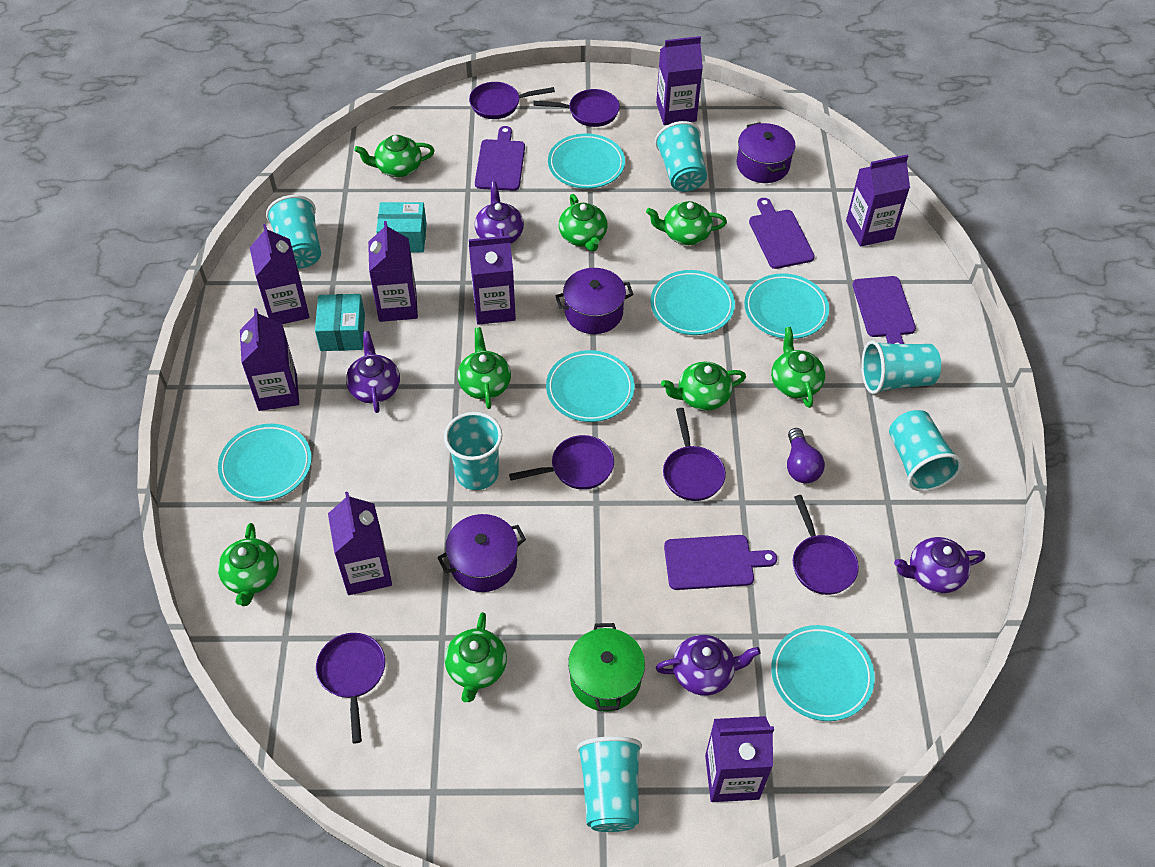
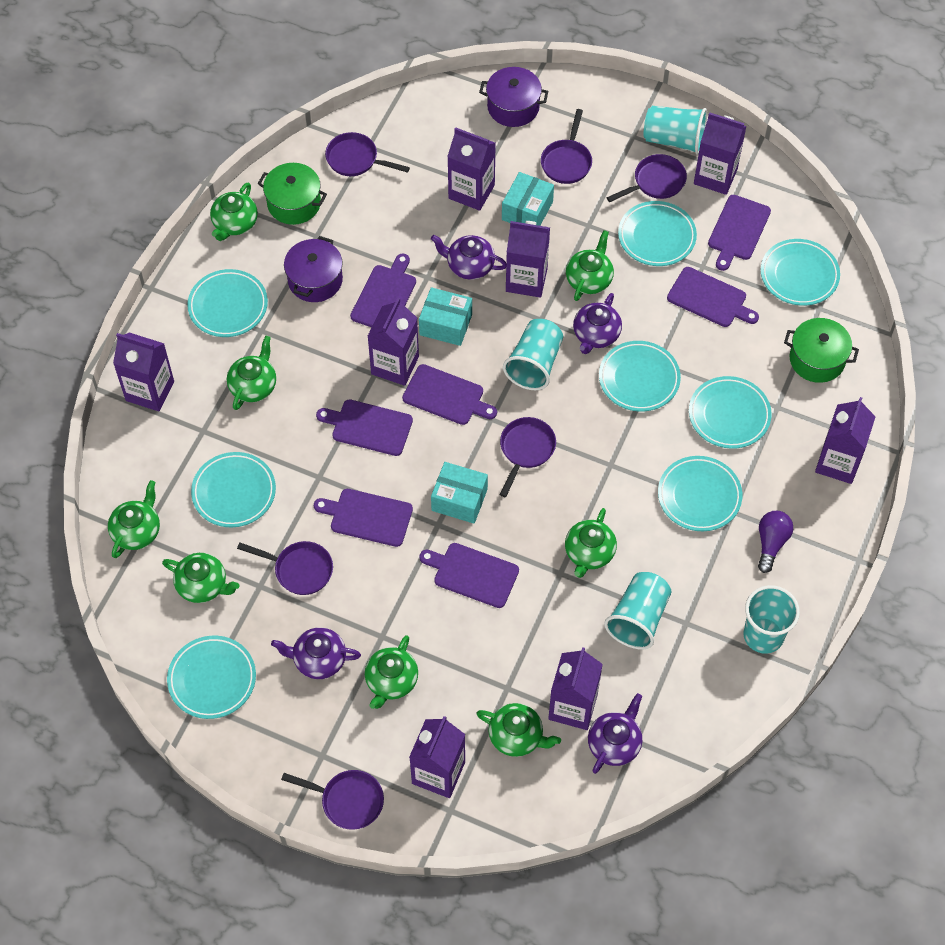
green pot: 1 -> 2
purple cutting board: 4 -> 7
purple pot: 3 -> 2
turquoise box: 2 -> 3
turquoise cup: 6 -> 4
turquoise plate: 6 -> 8

